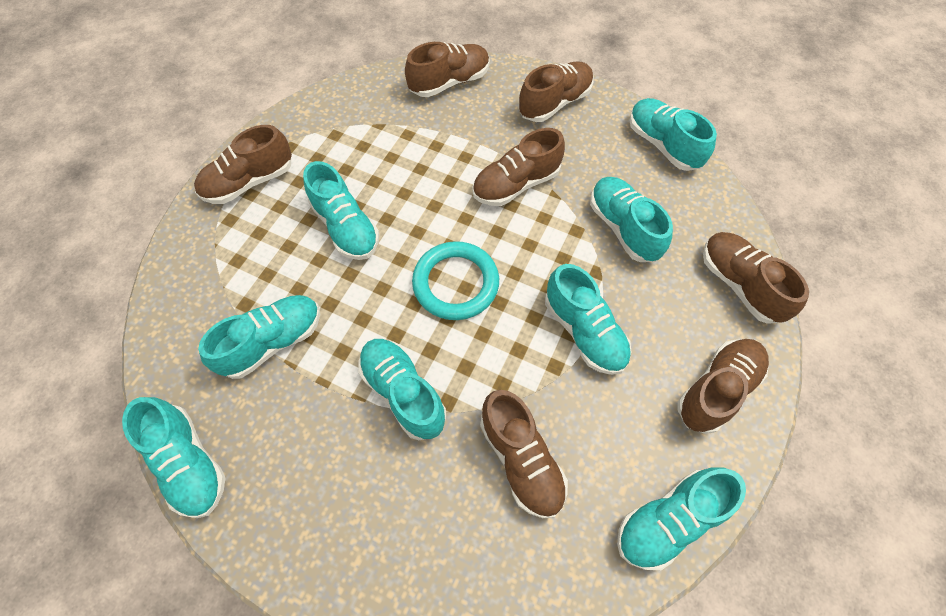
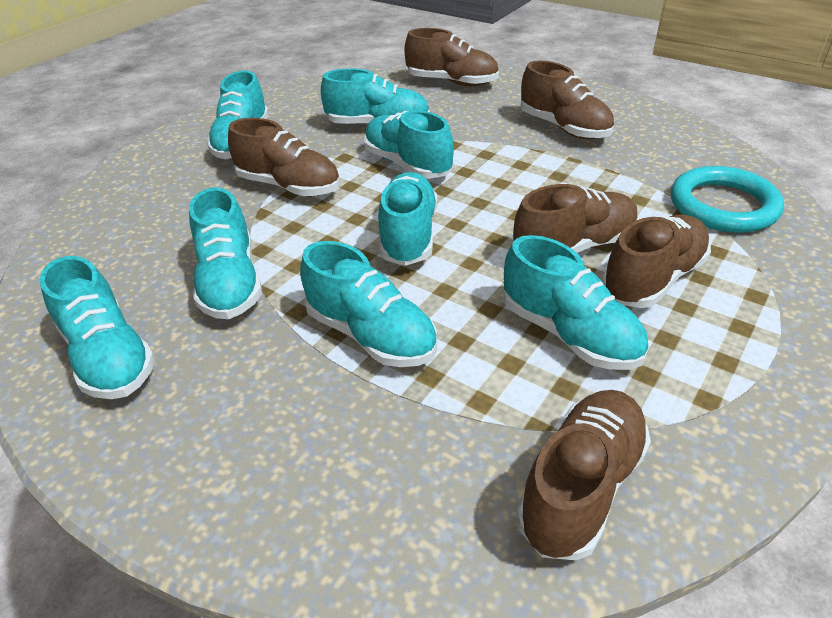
brown shoe: 7 -> 6

